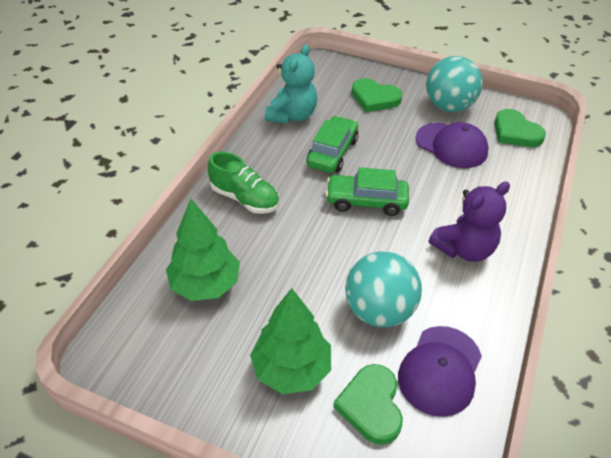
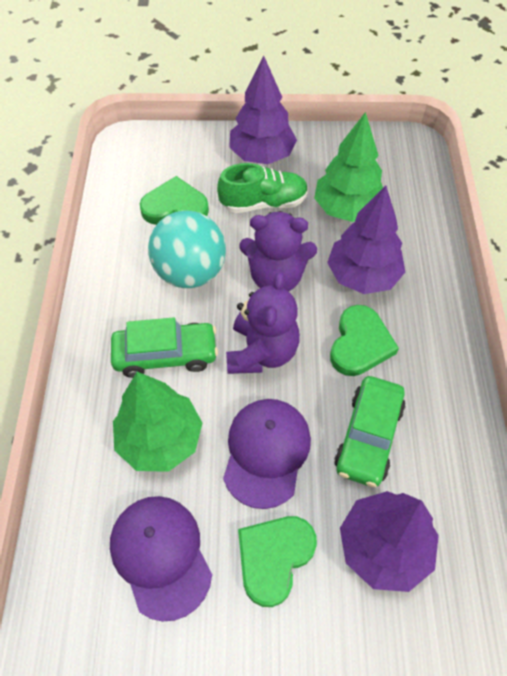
purple teddy bear: 1 -> 2
purple tree: 0 -> 3
turquoise ball: 2 -> 1
turquoise teddy bear: 1 -> 0

